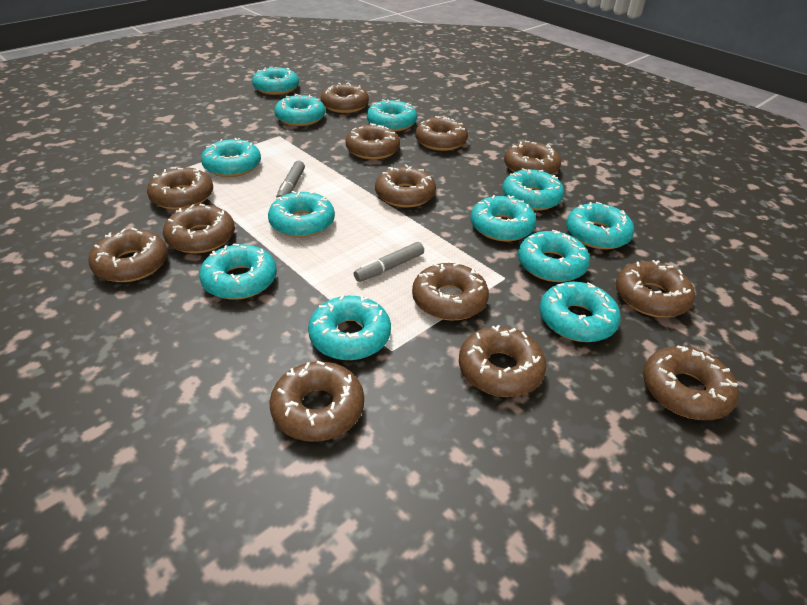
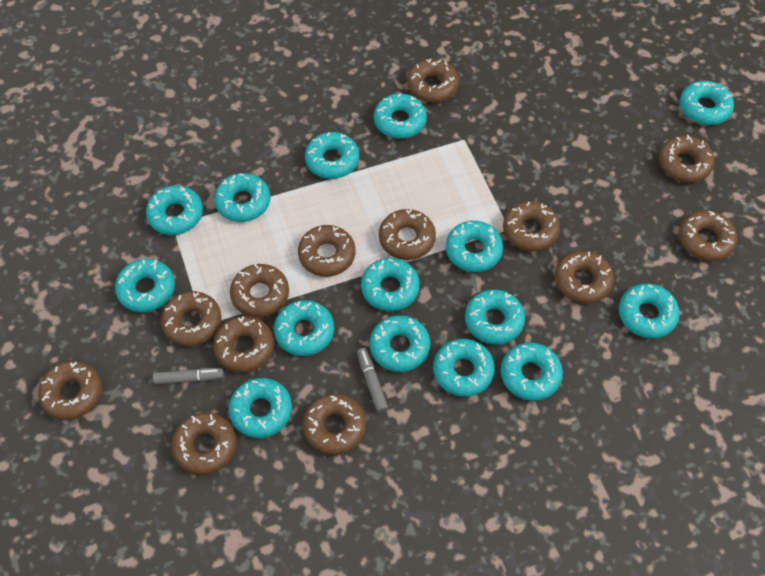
turquoise donut: 12 -> 15

